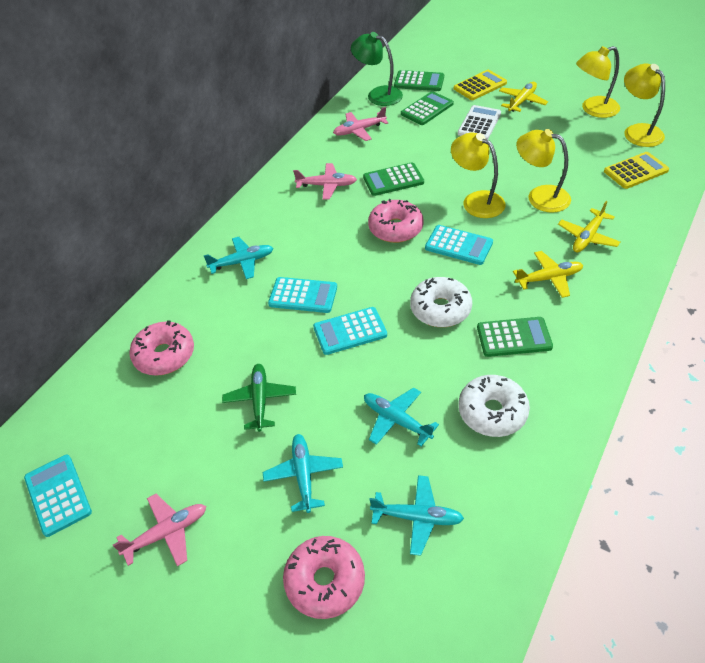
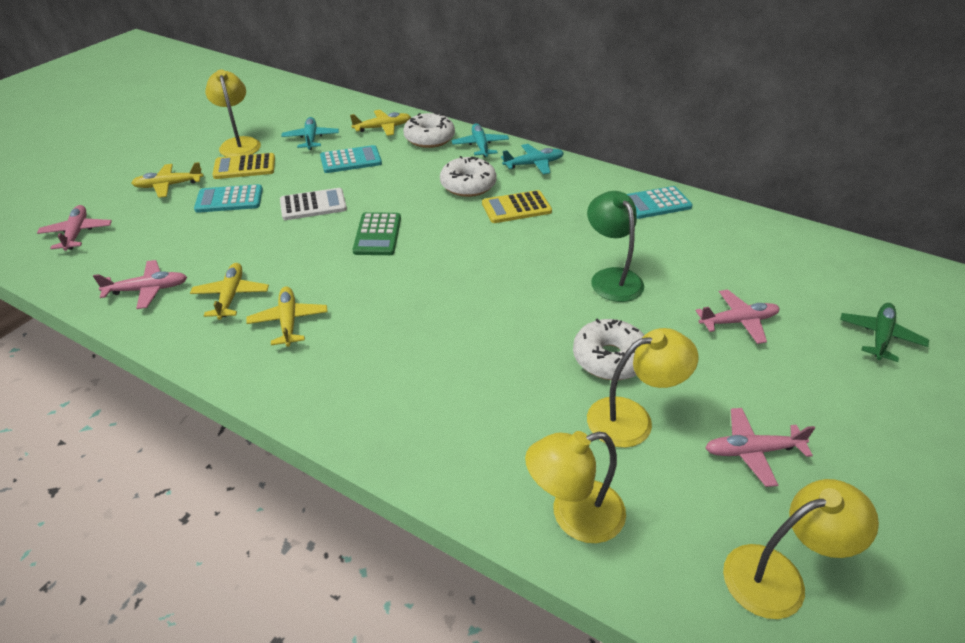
green calculator: 4 -> 1
pink donut: 3 -> 0
pink plane: 3 -> 4
turquoise calculator: 4 -> 3
turquoise plane: 4 -> 3
white donut: 2 -> 3
yellow plane: 3 -> 4

